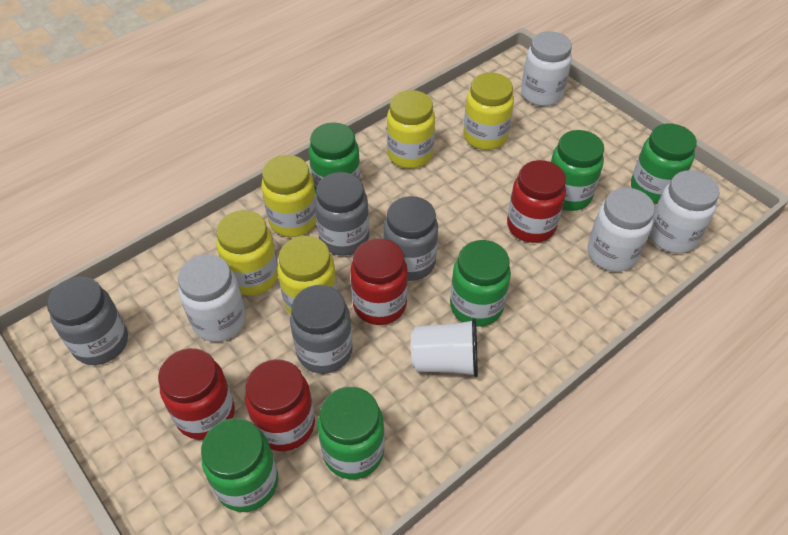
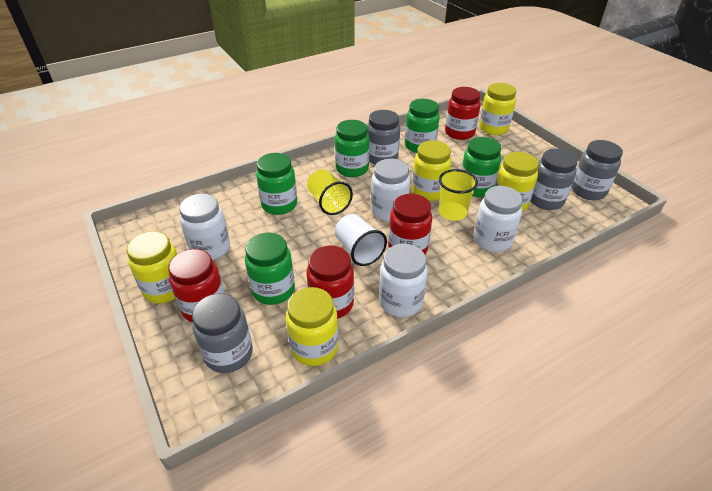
green jar: 6 -> 5
yellow cup: 0 -> 2

